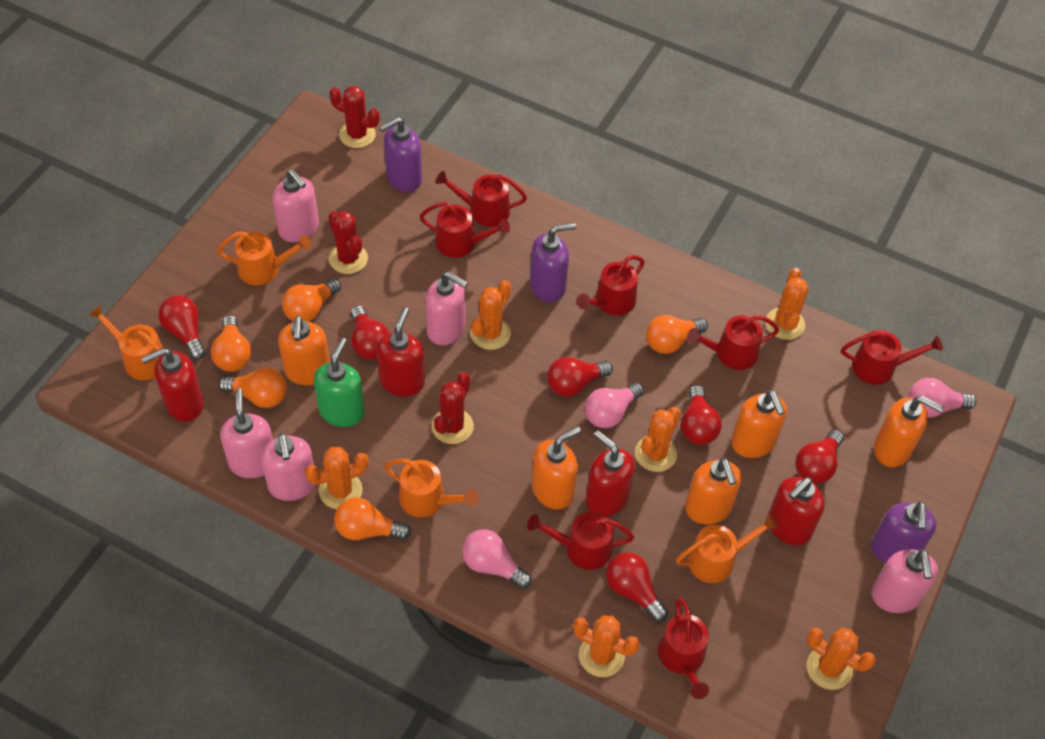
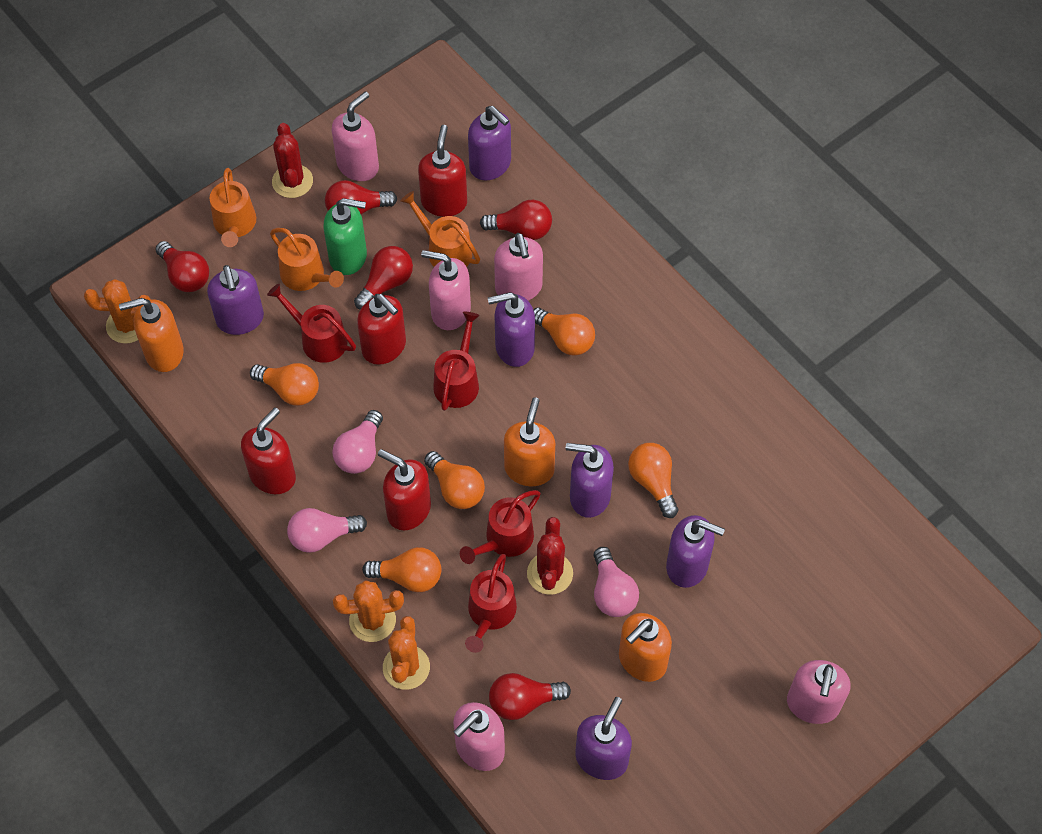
orange cactus: 6 -> 3
orange soap dispenser: 5 -> 3
orange watering can: 4 -> 3
purple soap dispenser: 3 -> 6
red cactus: 3 -> 2
red light bulb: 6 -> 5
red watering can: 7 -> 4

